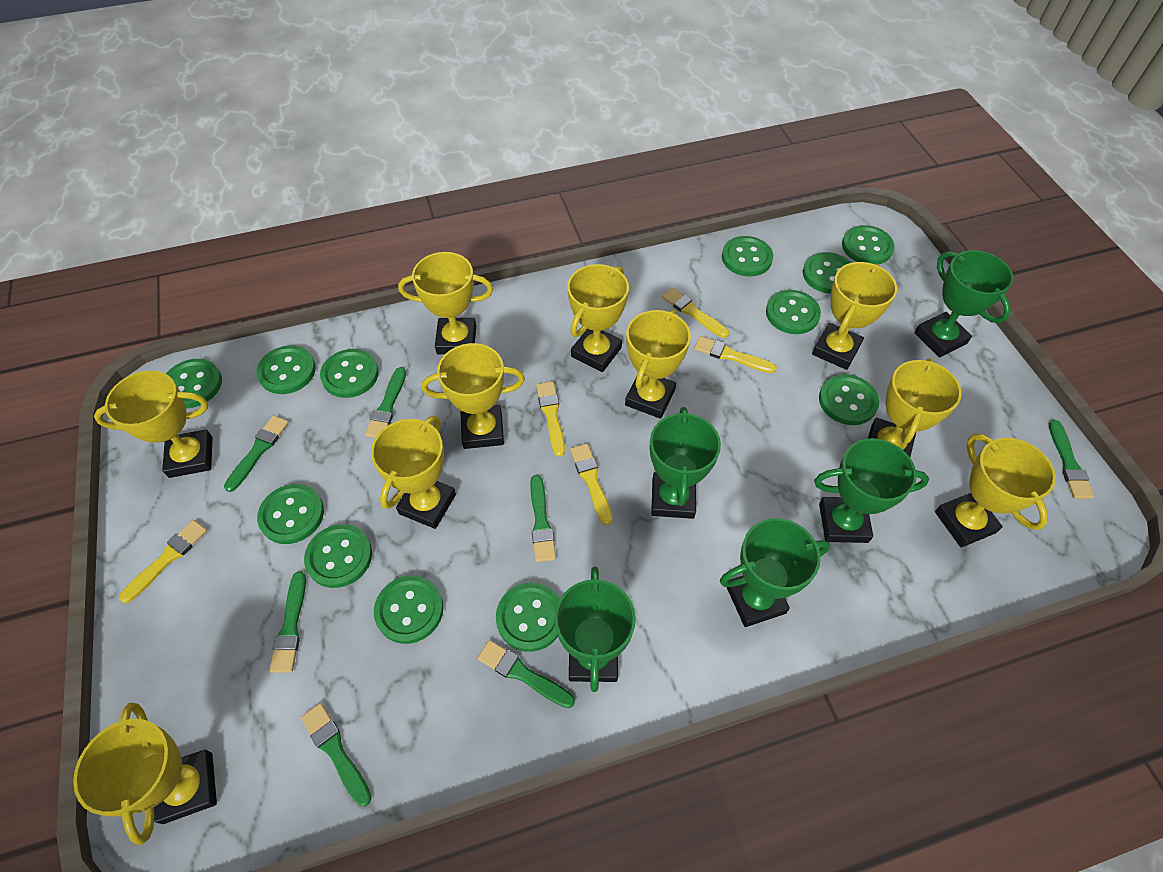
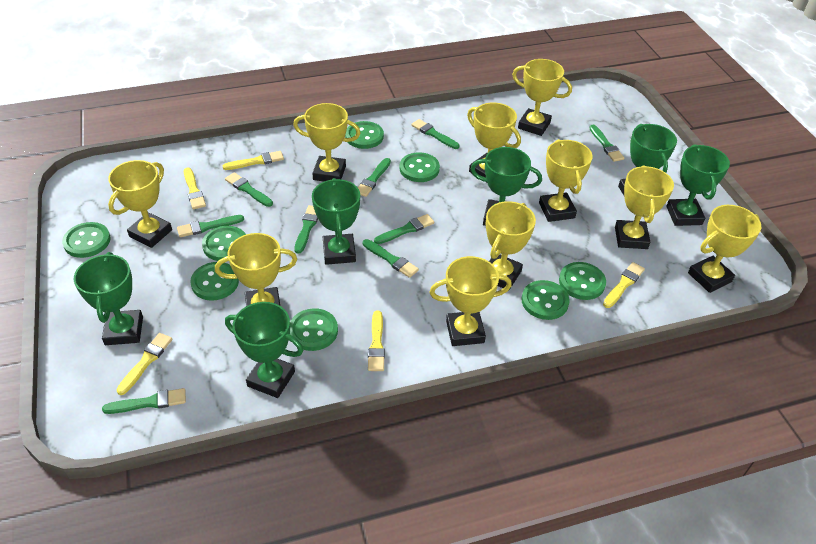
green brush: 7 -> 9
green button: 12 -> 8
green trophy: 5 -> 6

